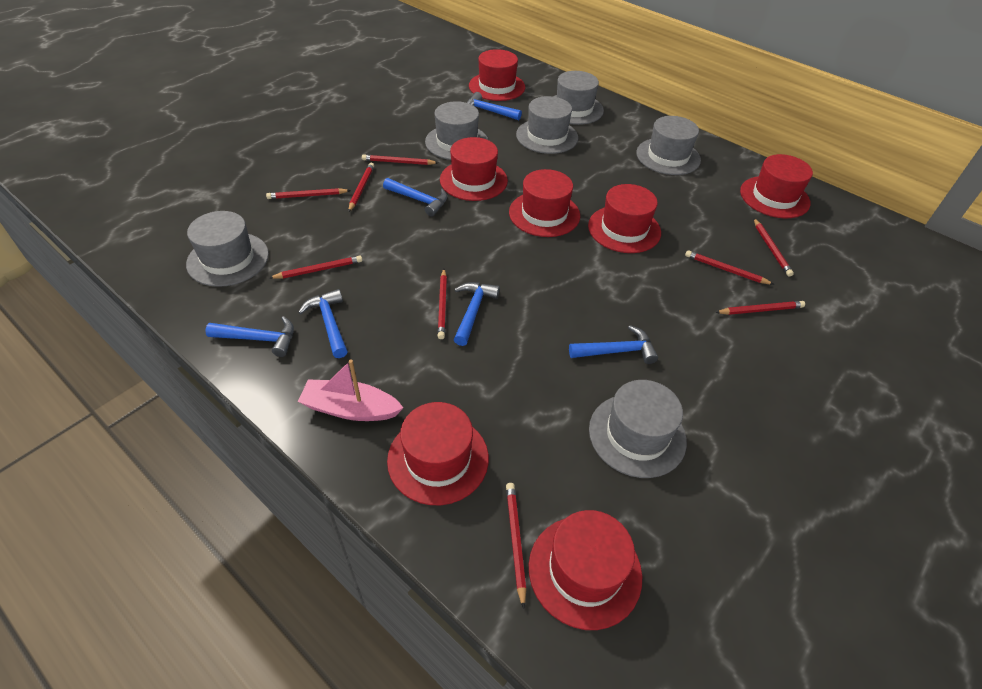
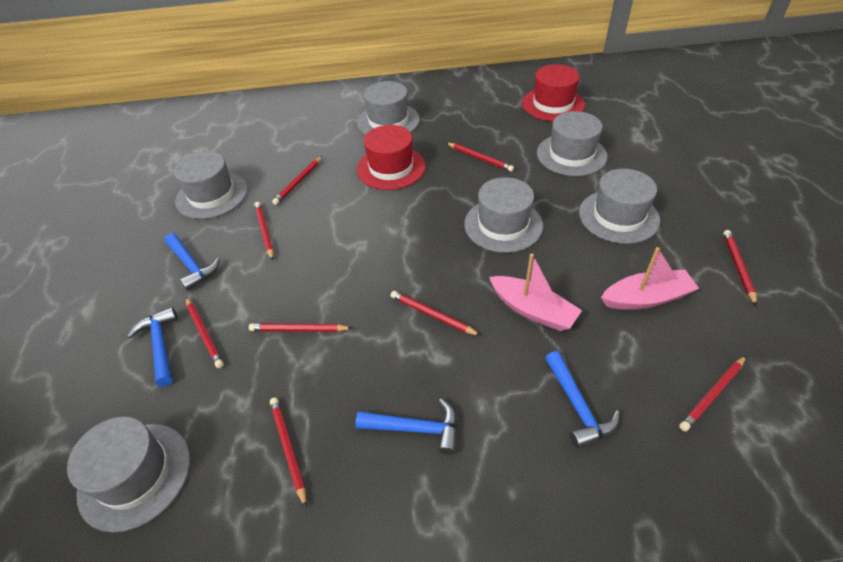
blue hammer: 6 -> 4
pink boat: 1 -> 2
red hat: 7 -> 2

